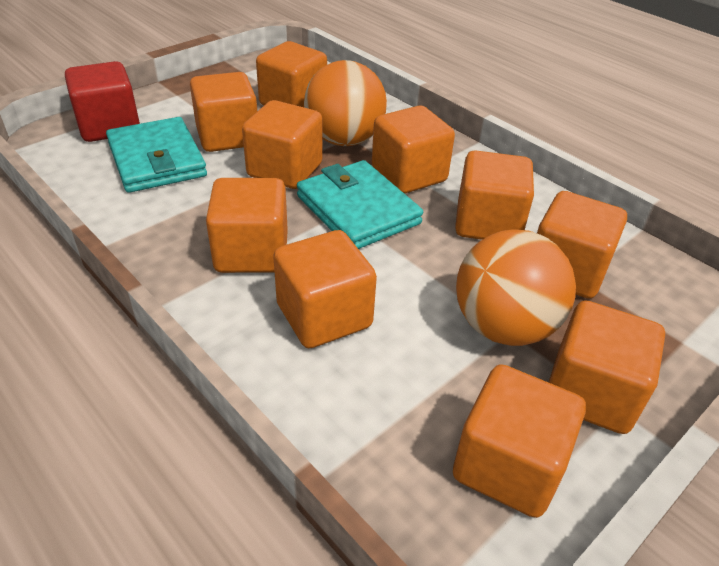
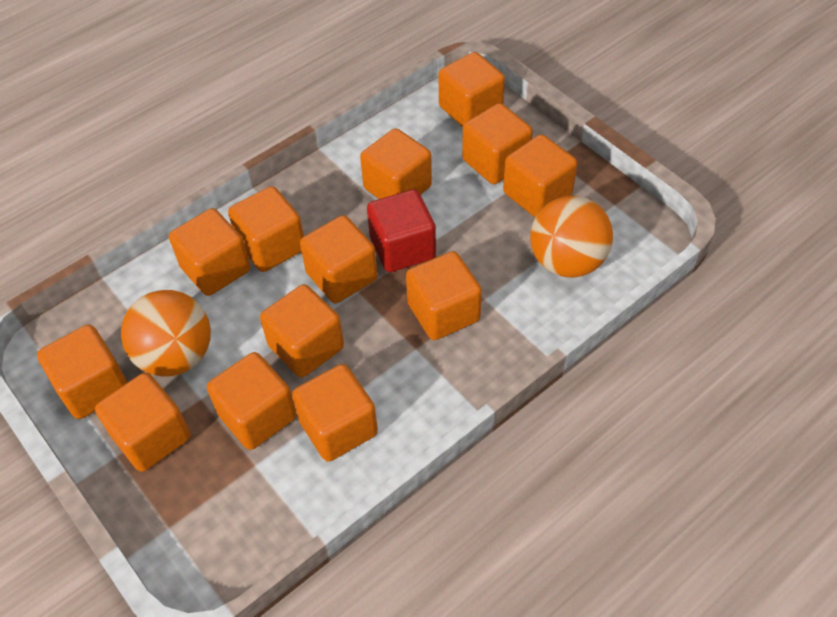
orange cube: 10 -> 13
turquoise wallet: 2 -> 0

